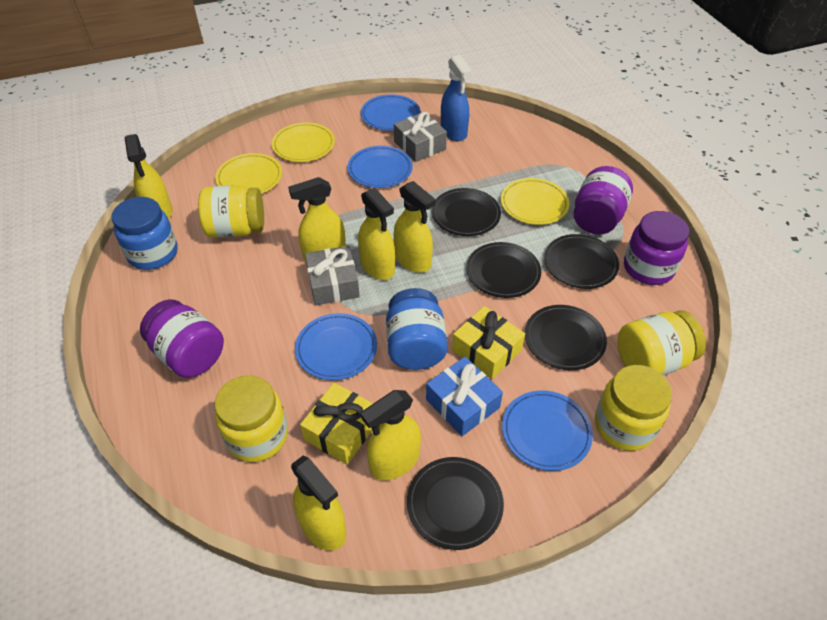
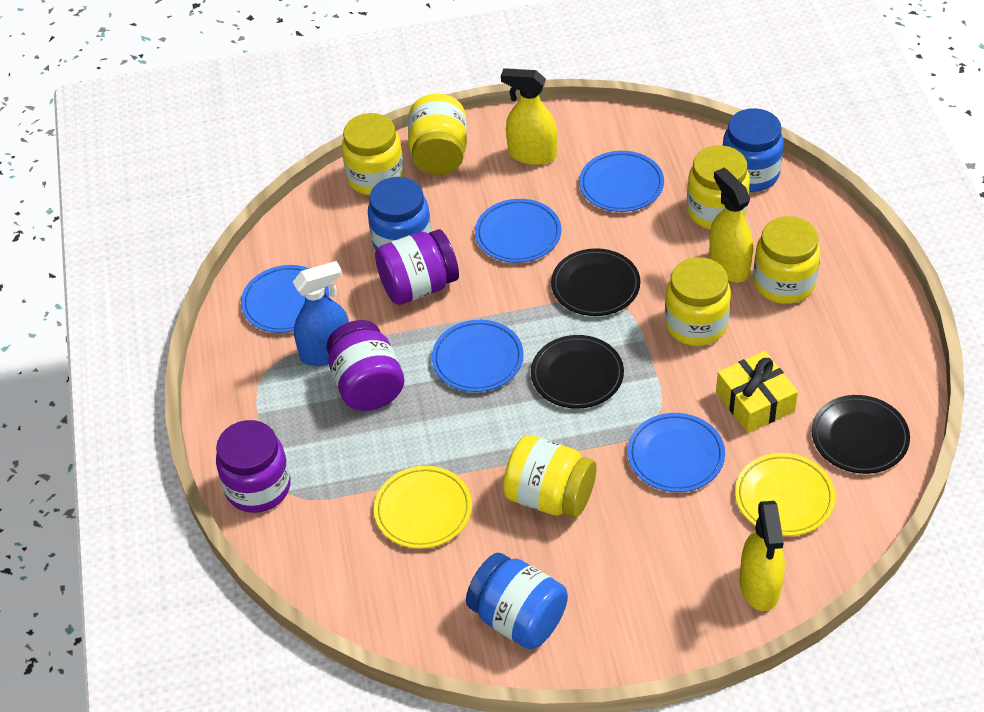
black plate: 5 -> 3
blue gift: 1 -> 0
blue jar: 2 -> 3
blue plate: 4 -> 5
grey gift: 2 -> 0
yellow gift: 2 -> 1
yellow jar: 4 -> 6
yellow plate: 3 -> 2
yellow spray bottle: 6 -> 3

